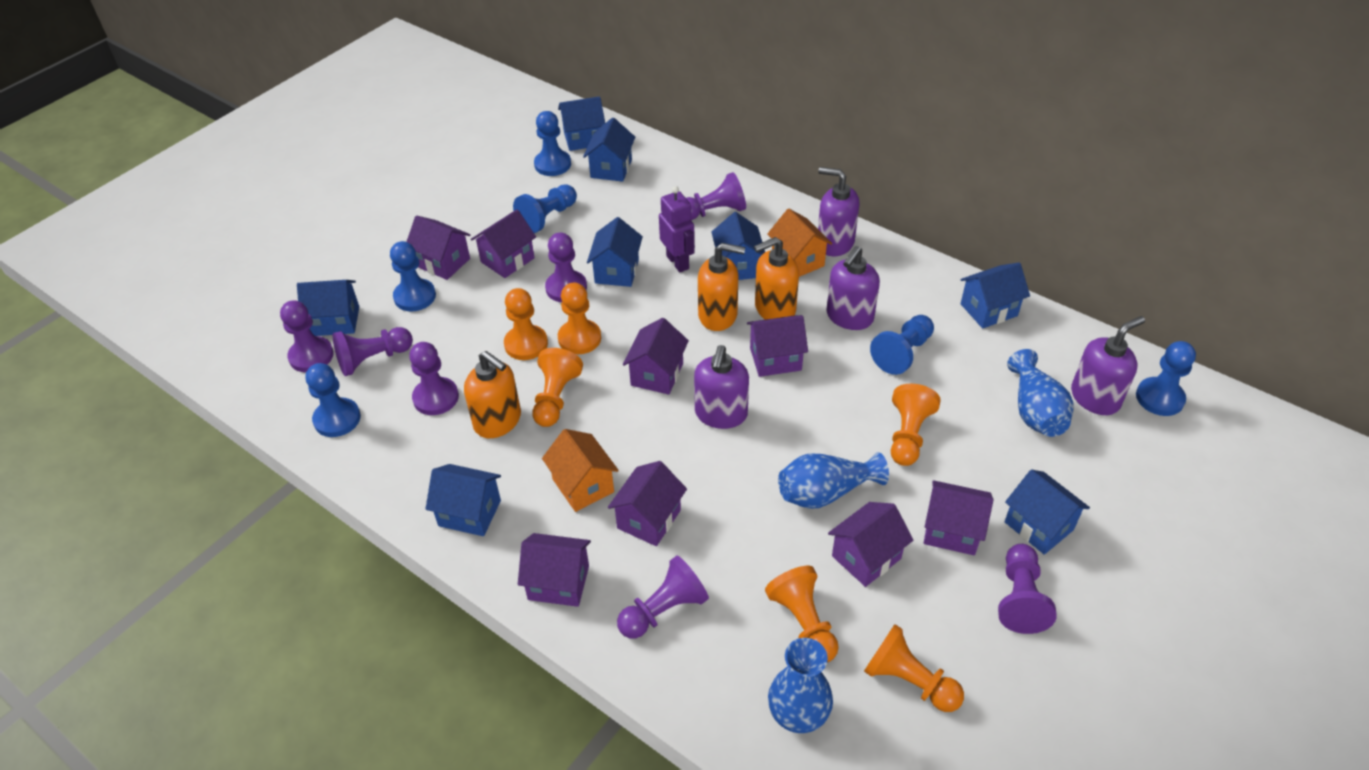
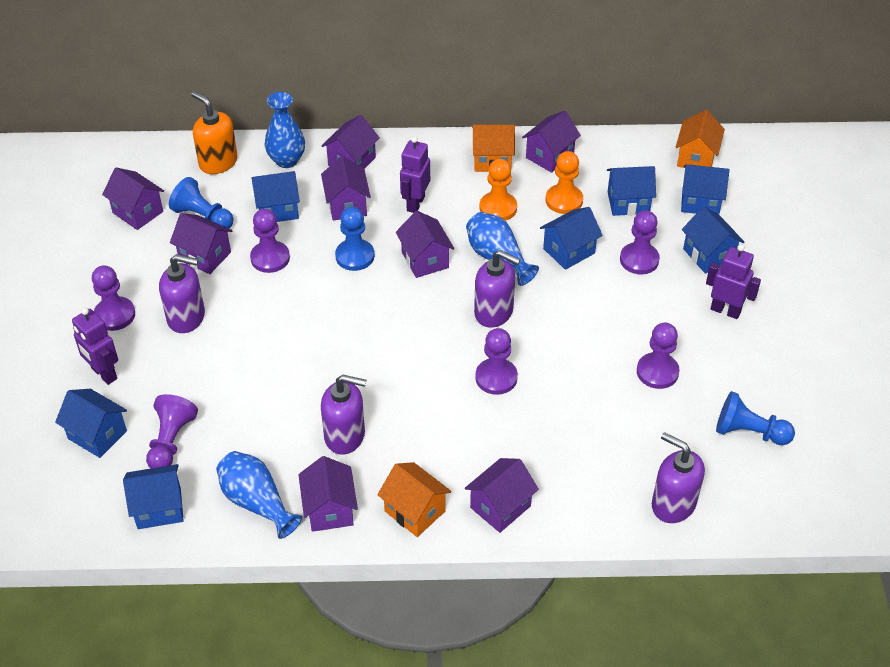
blue house: 8 -> 7
blue pawn: 6 -> 3
orange house: 2 -> 3
orange pawn: 6 -> 2
orange soap dispenser: 3 -> 1
purple pawn: 7 -> 6
purple robot: 1 -> 3

